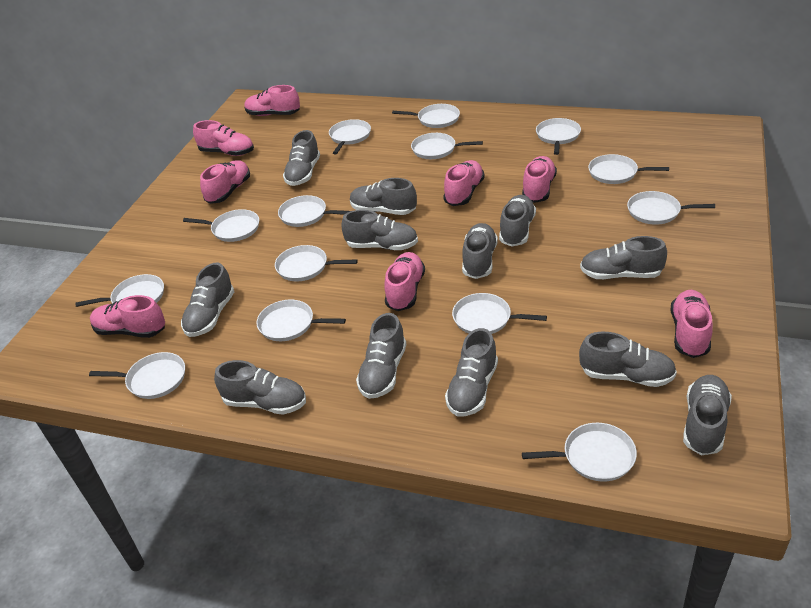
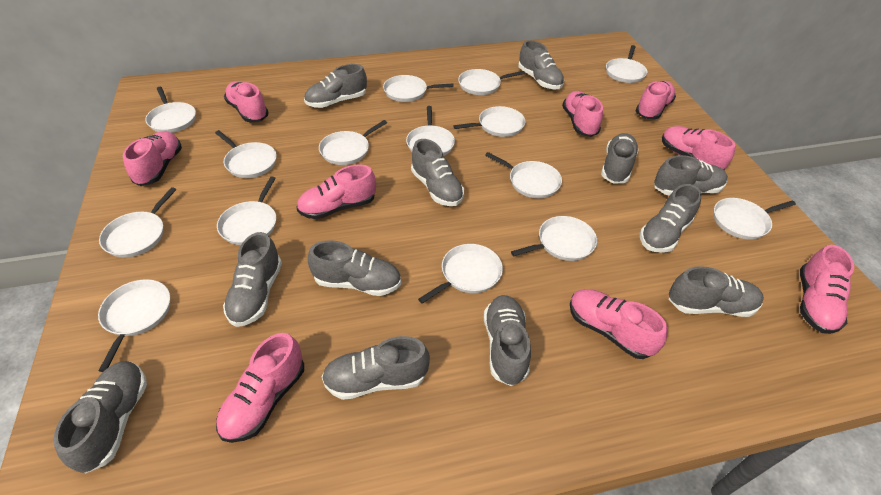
pink shoe: 8 -> 9
white pan: 14 -> 15

